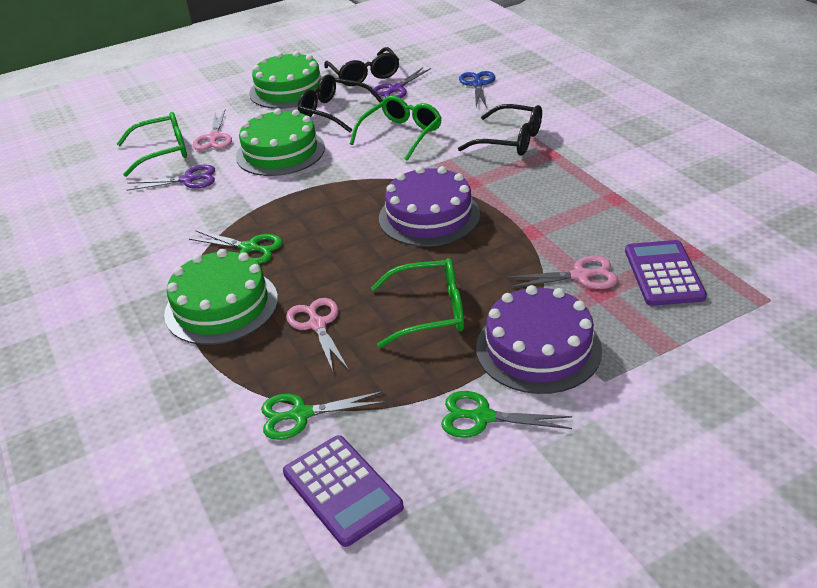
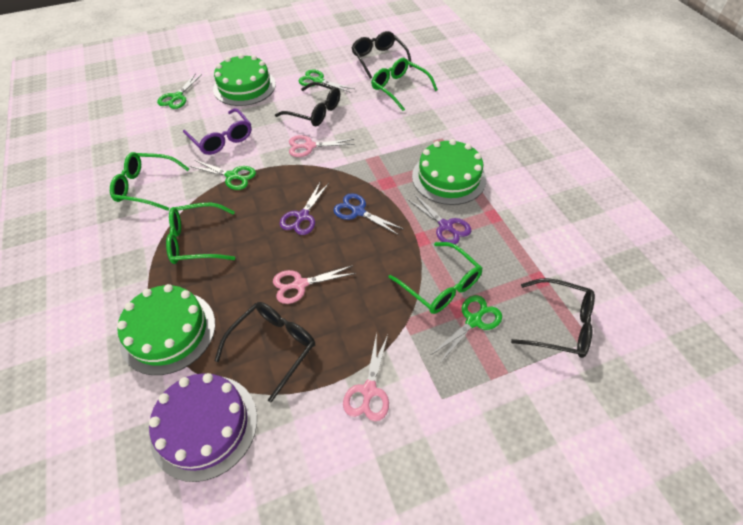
black glasses: 3 -> 4
green glasses: 3 -> 4
green scissors: 3 -> 4
purple cake: 2 -> 1
purple calculator: 2 -> 0
purple glasses: 0 -> 1

